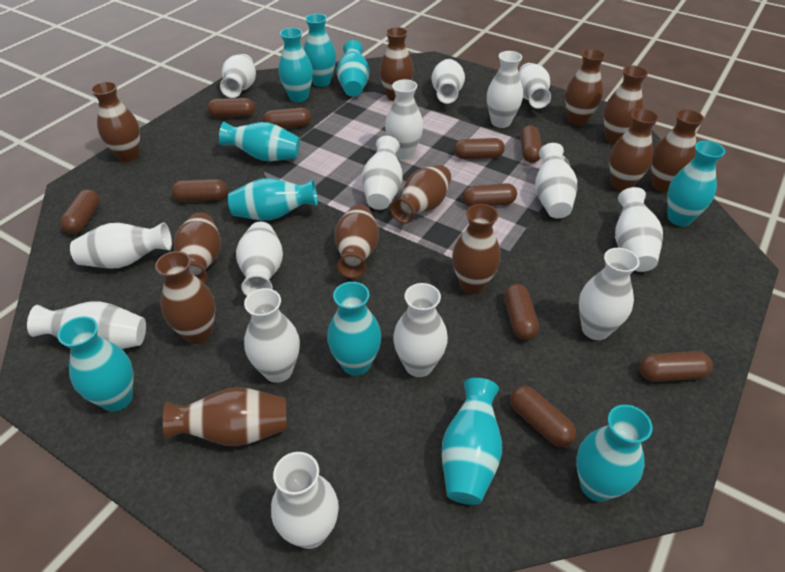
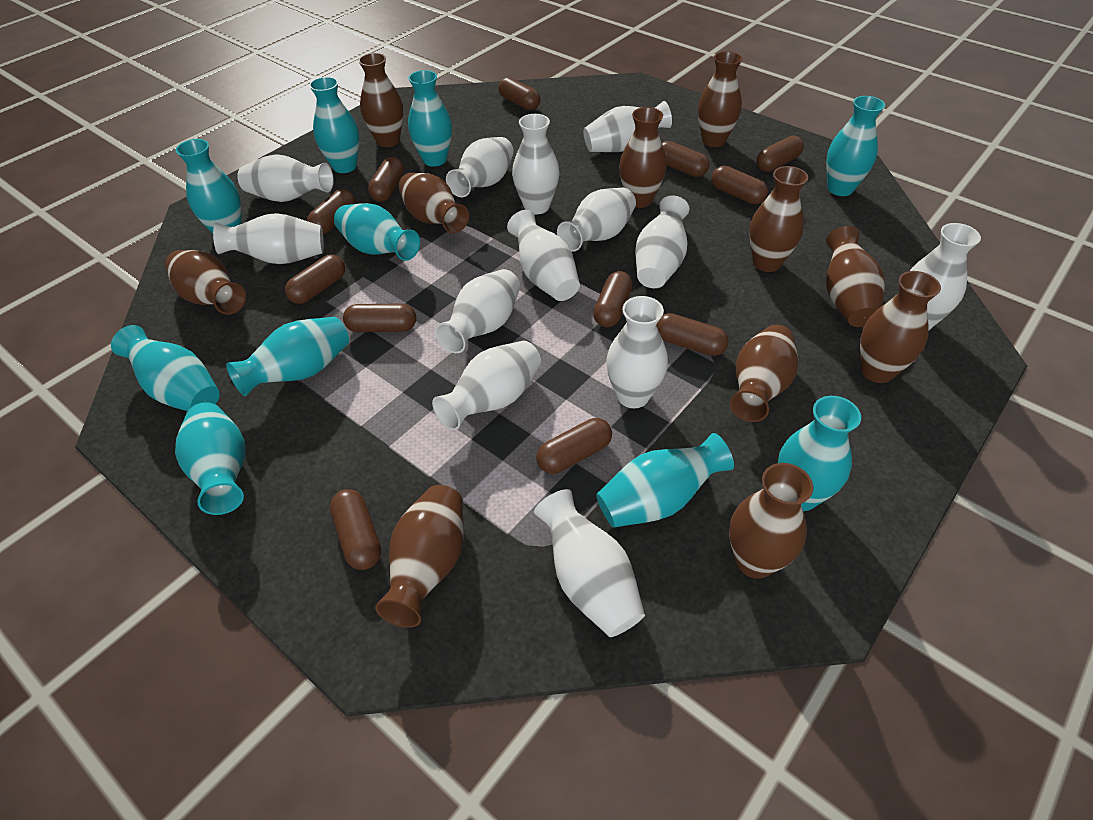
brown capsule: 10 -> 12
brown vase: 12 -> 11
white vase: 15 -> 13

